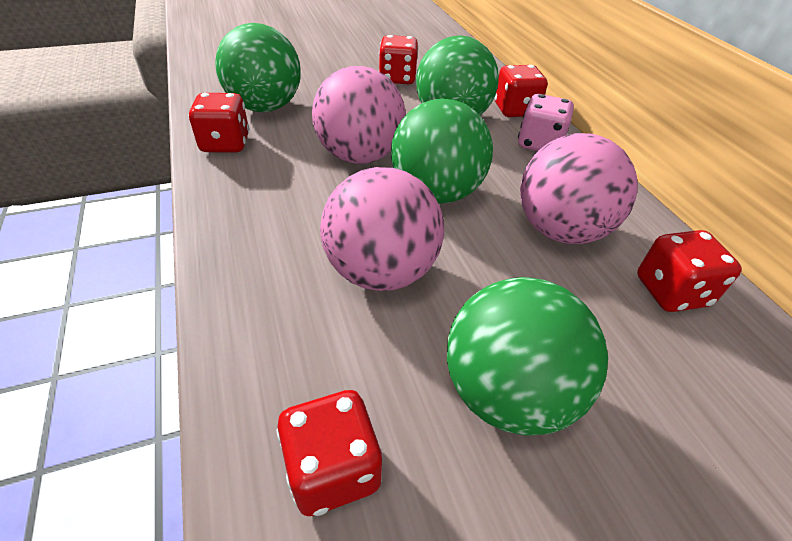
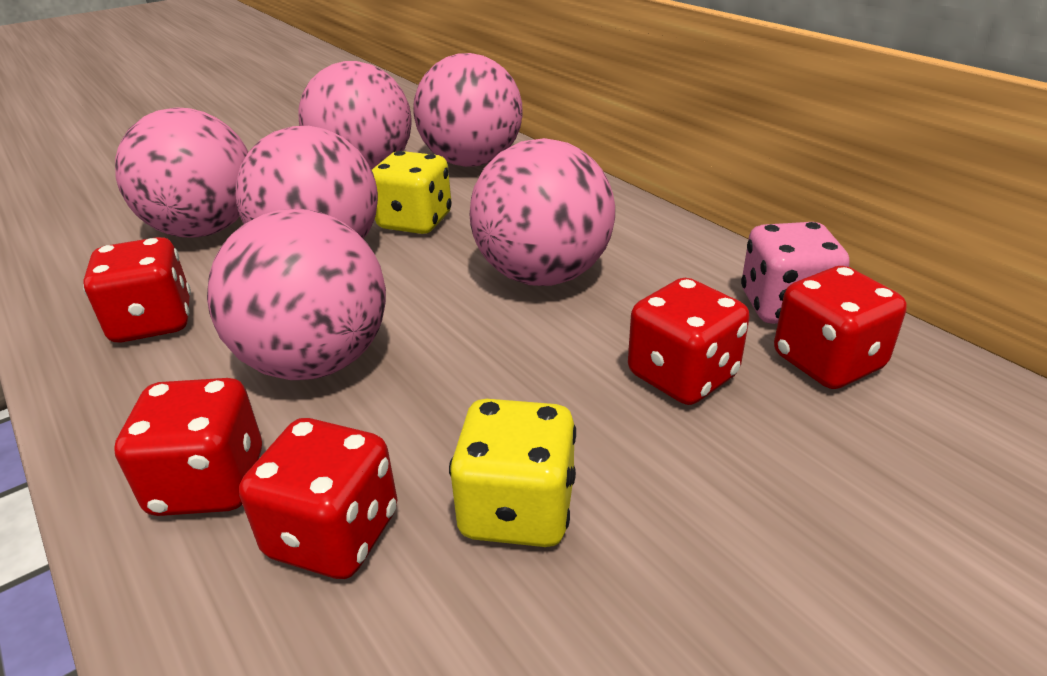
green ball: 4 -> 0
pink ball: 3 -> 6
yellow dice: 0 -> 2

